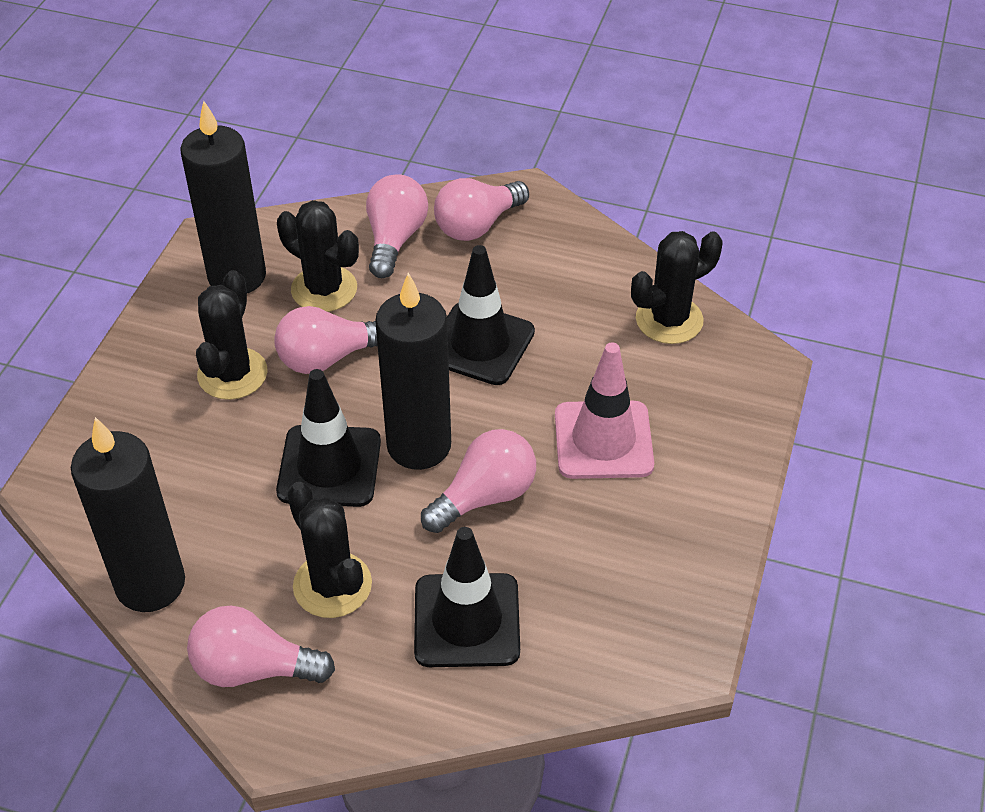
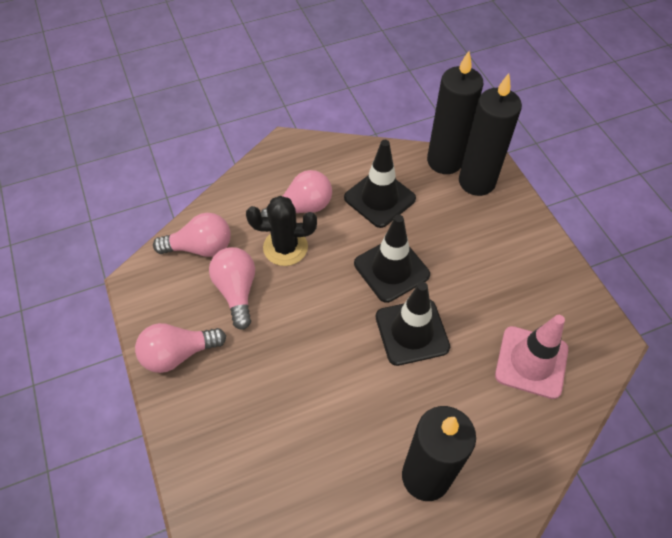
black cactus: 4 -> 1
pink light bulb: 5 -> 4

